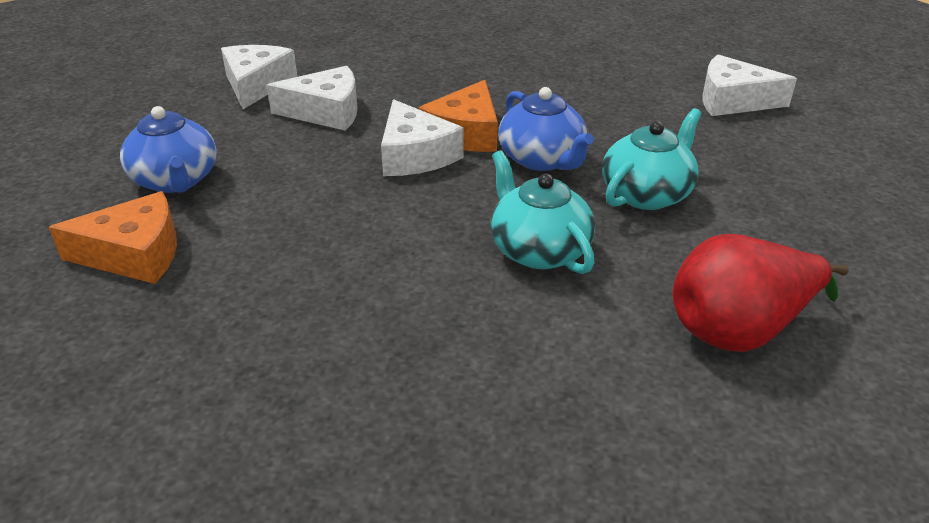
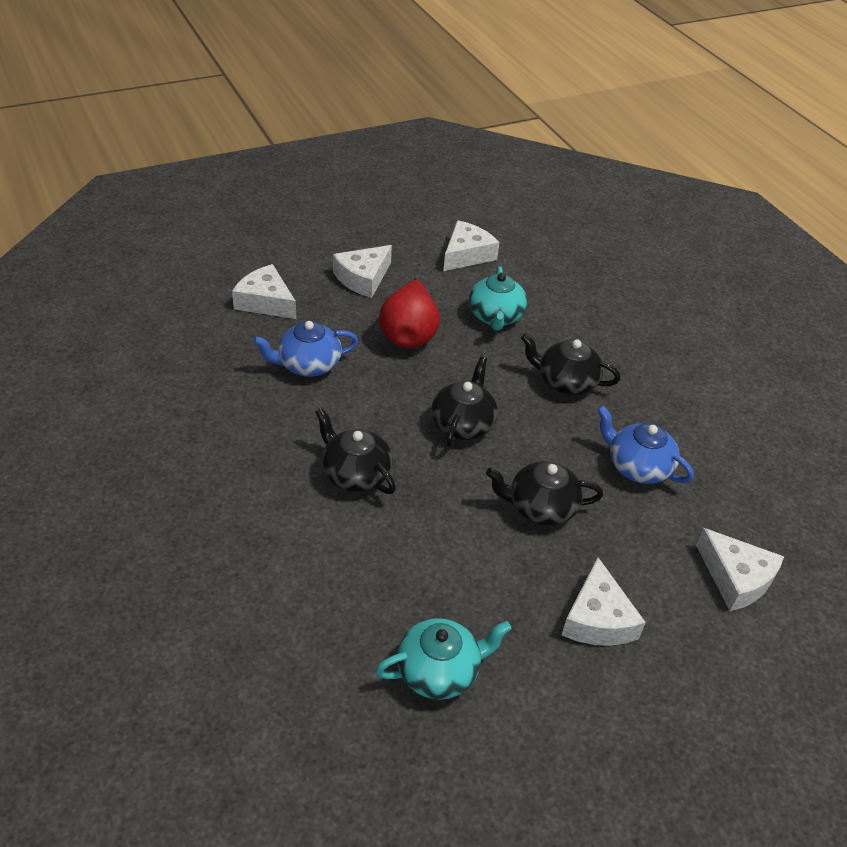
black teapot: 0 -> 4
orange cheese: 2 -> 0
white cheese: 4 -> 5

